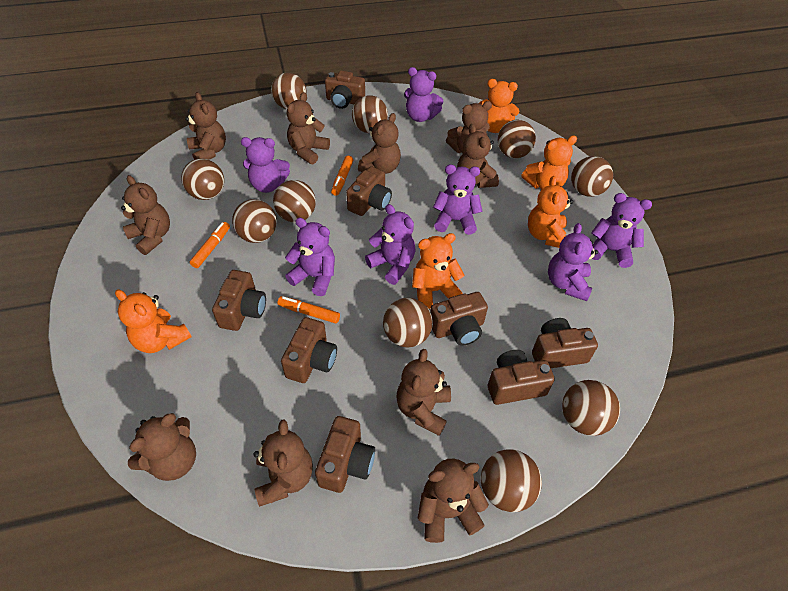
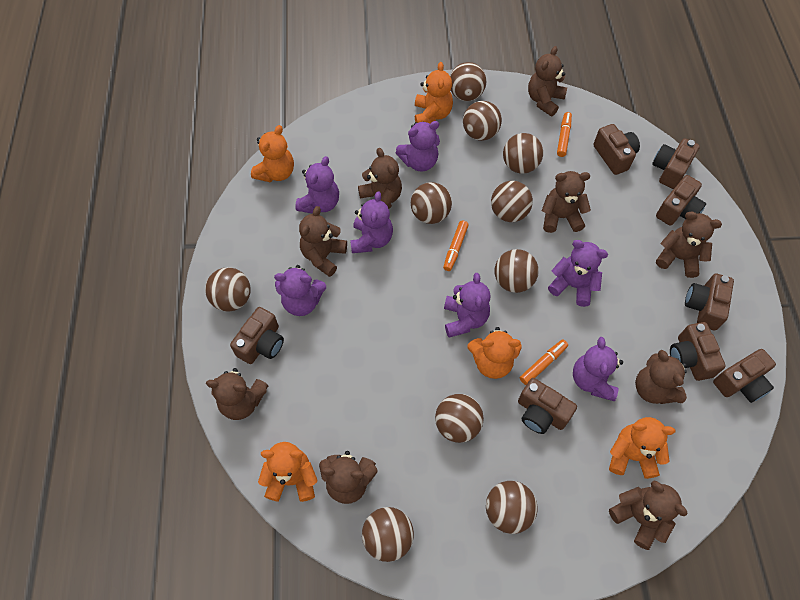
brown teddy bear: 10 -> 9

